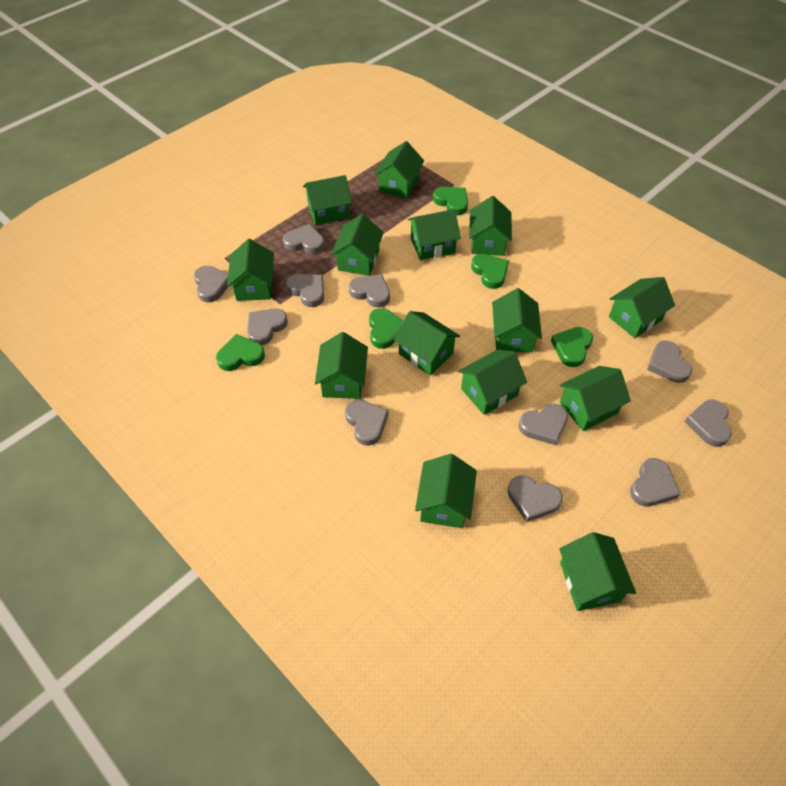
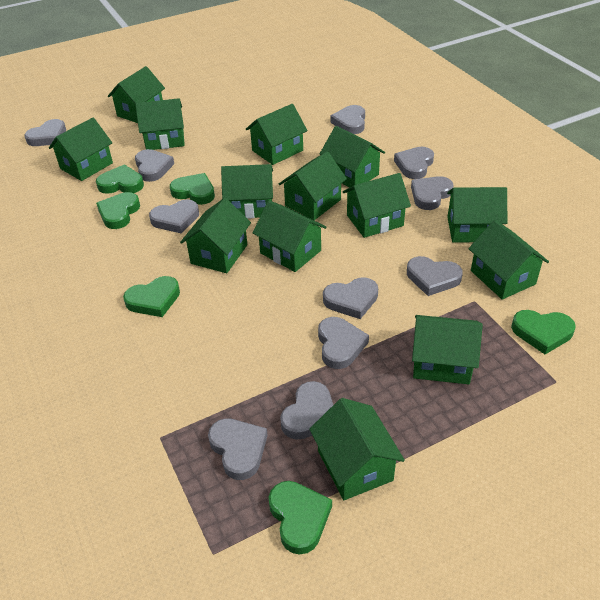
green heart: 5 -> 6

